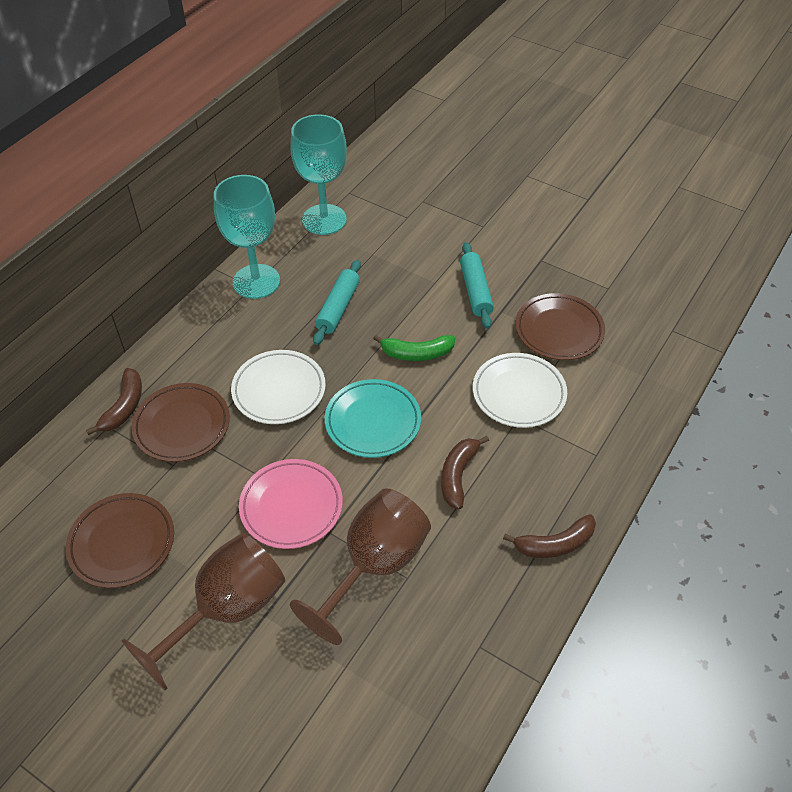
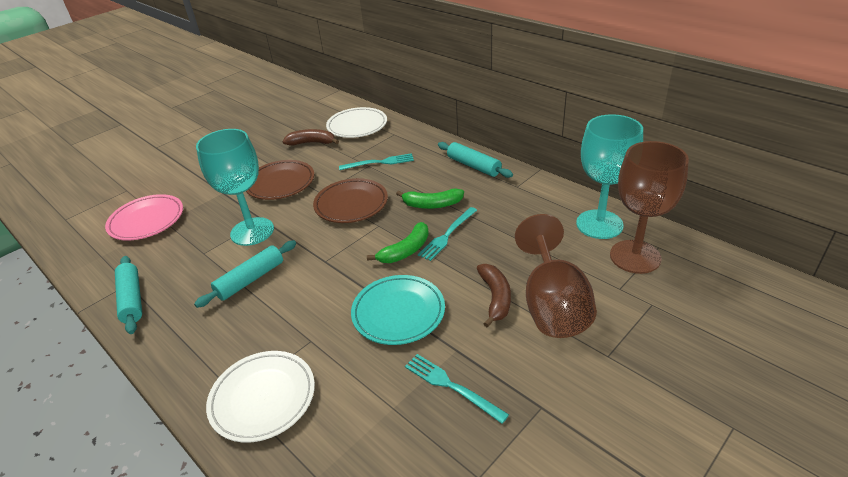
brown banana: 3 -> 2
brown plate: 3 -> 2
green banana: 1 -> 2
turquoise fork: 0 -> 3
turquoise rolling pin: 2 -> 3

